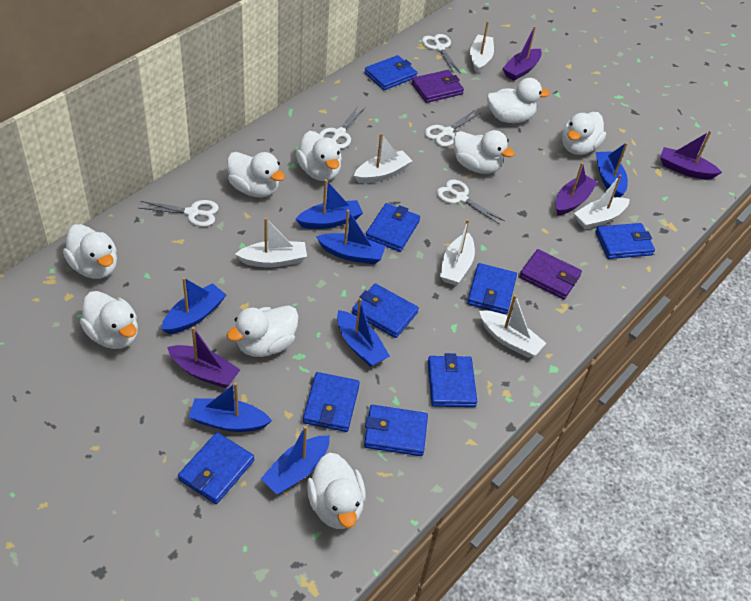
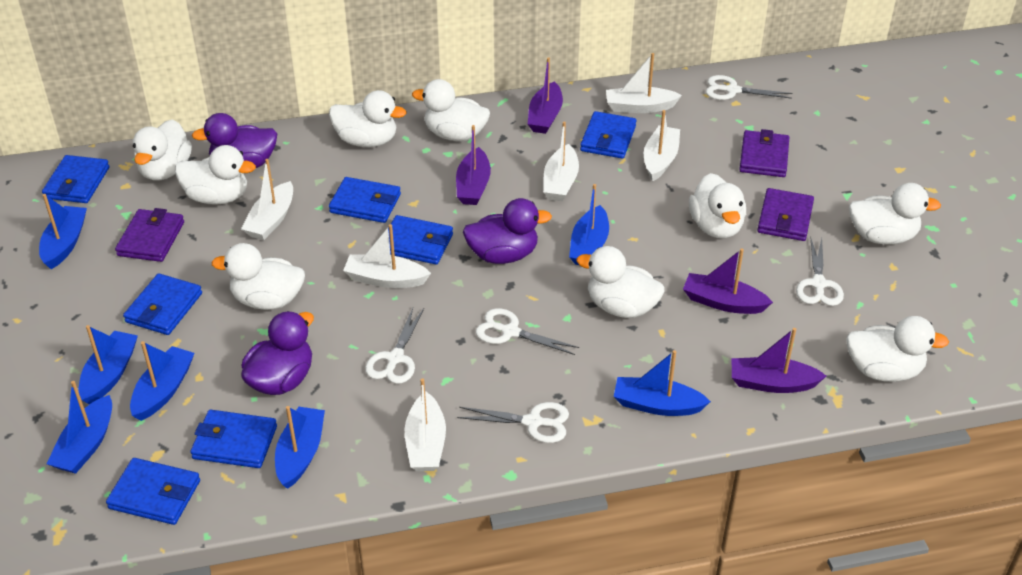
blue wallet: 9 -> 7
purple duck: 0 -> 3
purple wallet: 2 -> 3

